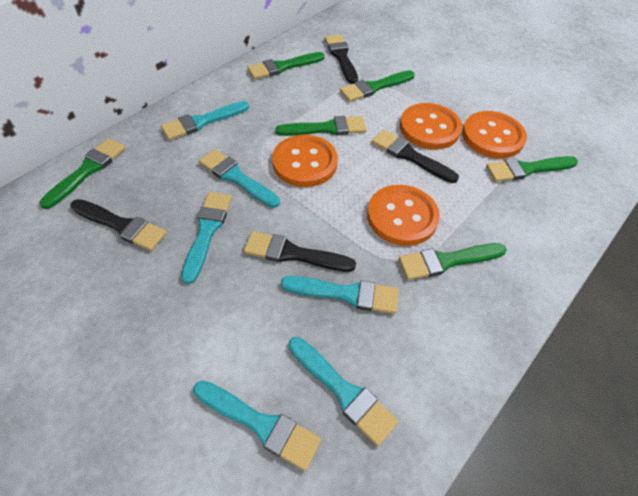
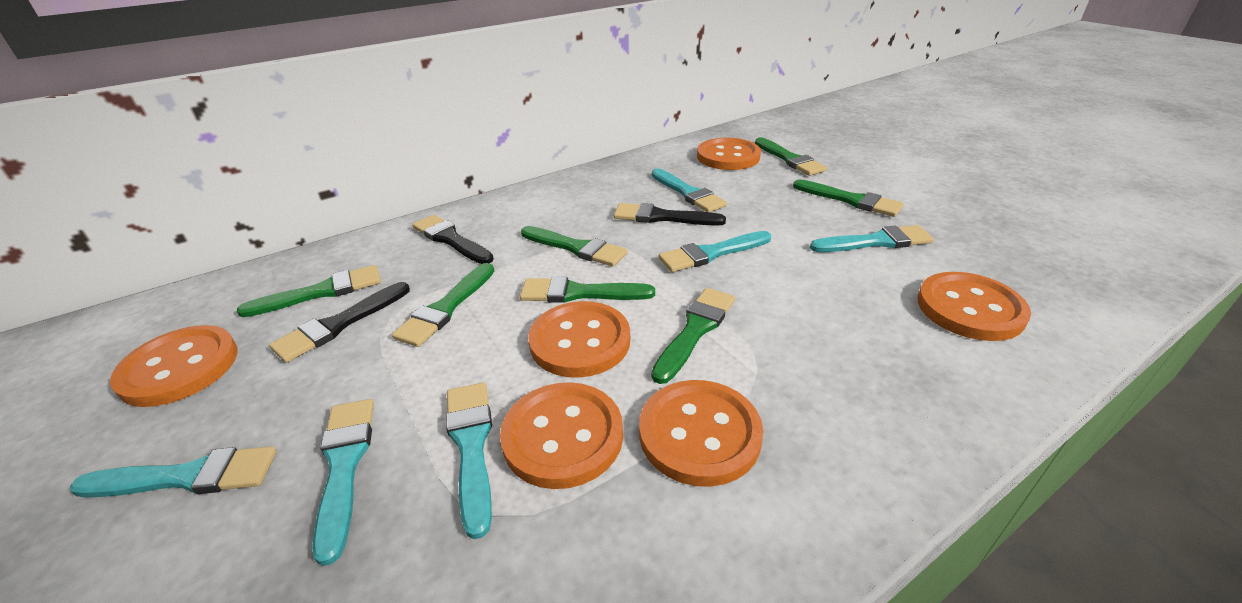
black brush: 4 -> 3
green brush: 6 -> 7
orange button: 4 -> 6

